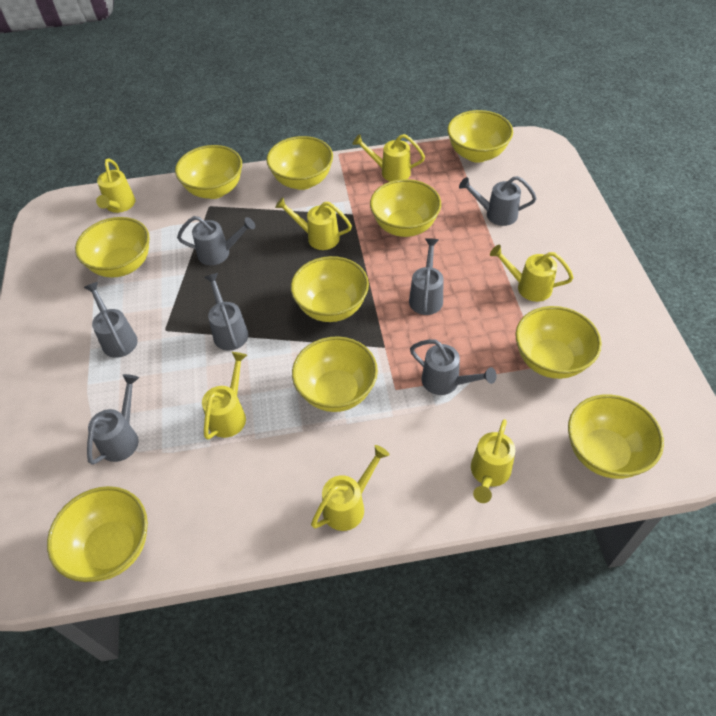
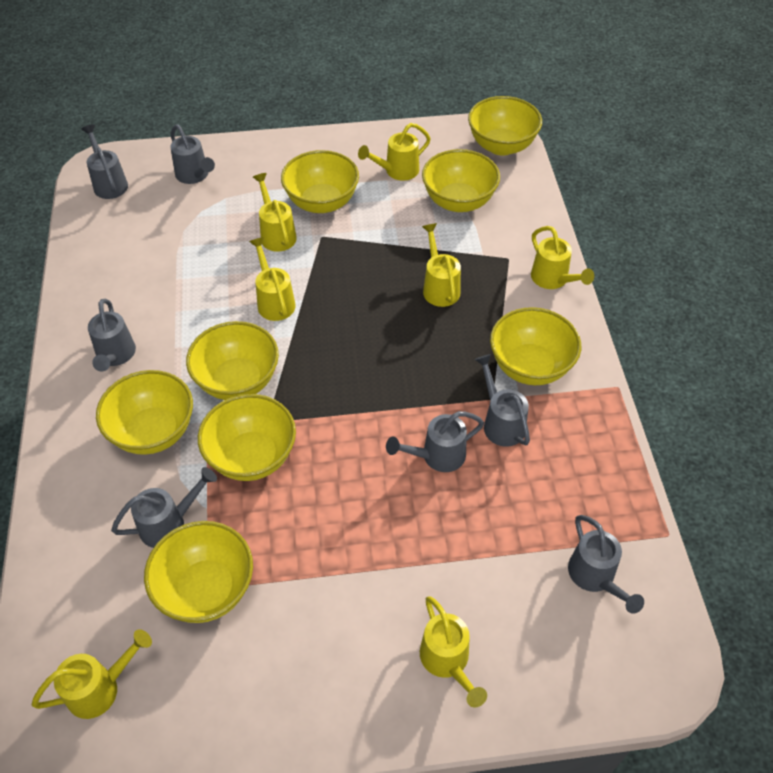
yellow bowl: 10 -> 8

